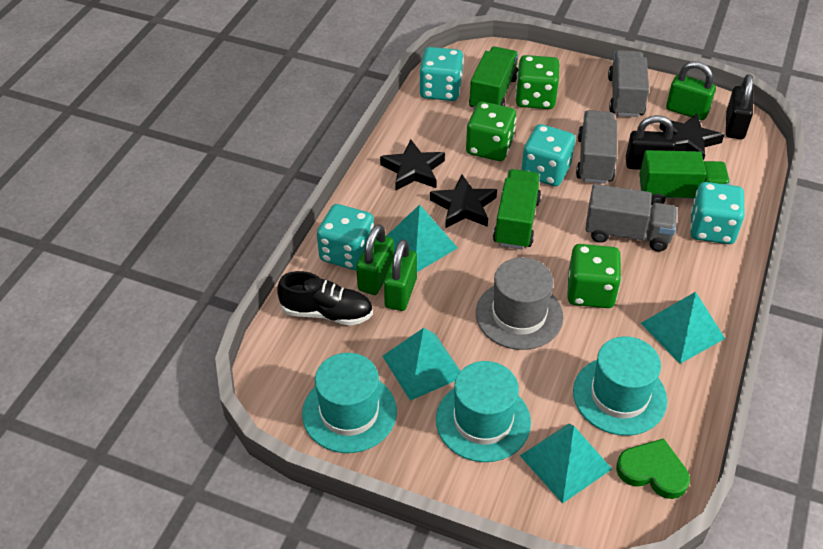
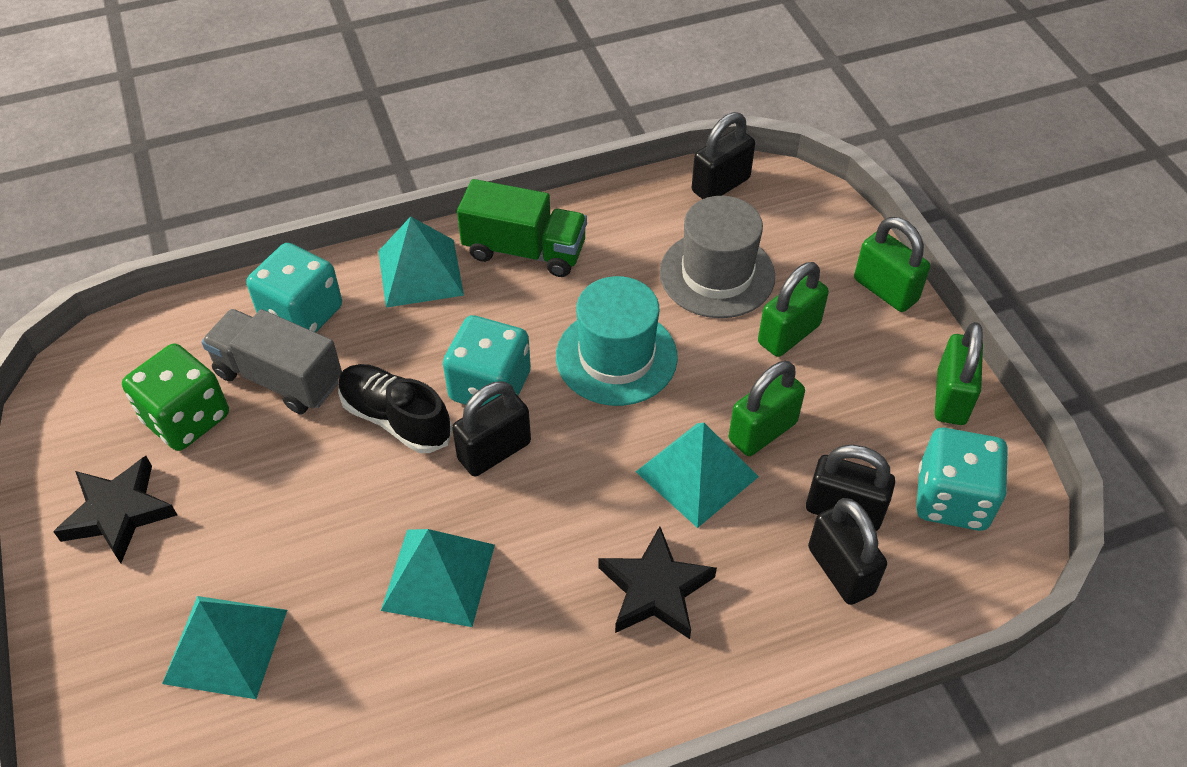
black padlock: 2 -> 4
black star: 3 -> 2
green dice: 3 -> 1
green heart: 1 -> 0
green padlock: 3 -> 4
green truck: 3 -> 1
grey truck: 3 -> 1
turquoise dice: 4 -> 3
turquoise hat: 3 -> 1

